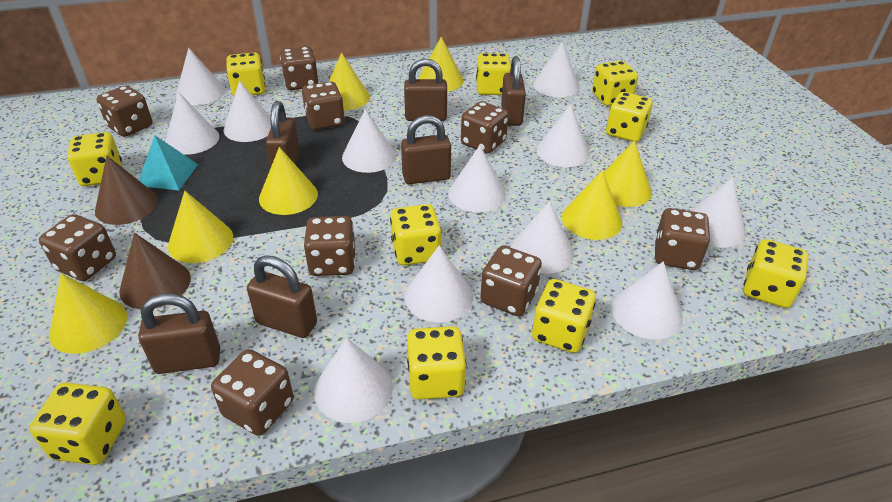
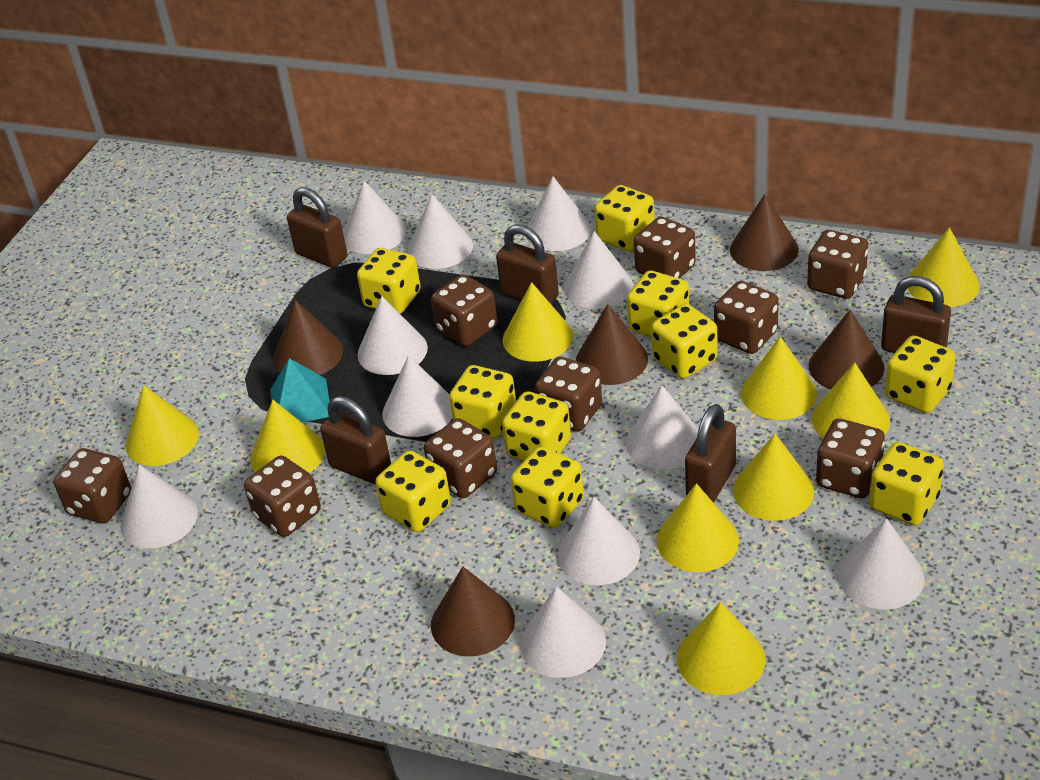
brown cone: 2 -> 5
brown padlock: 6 -> 5
white cone: 12 -> 11
yellow cone: 7 -> 9

